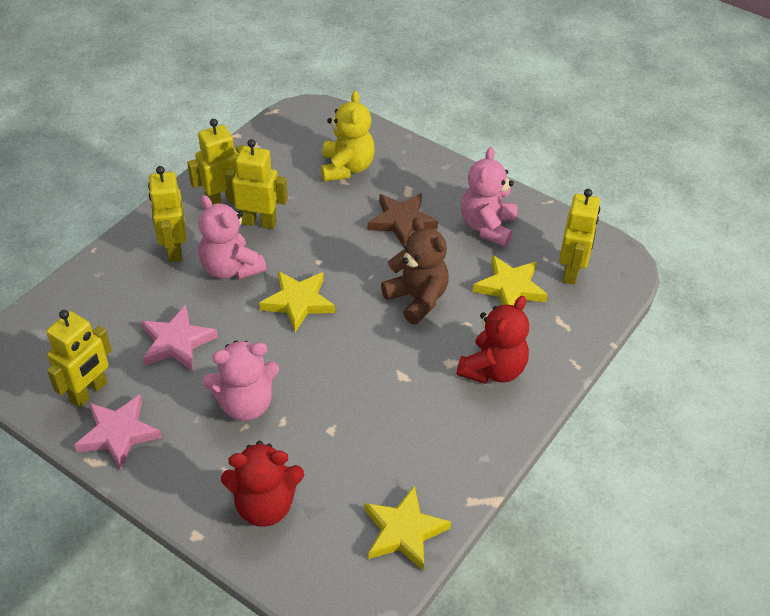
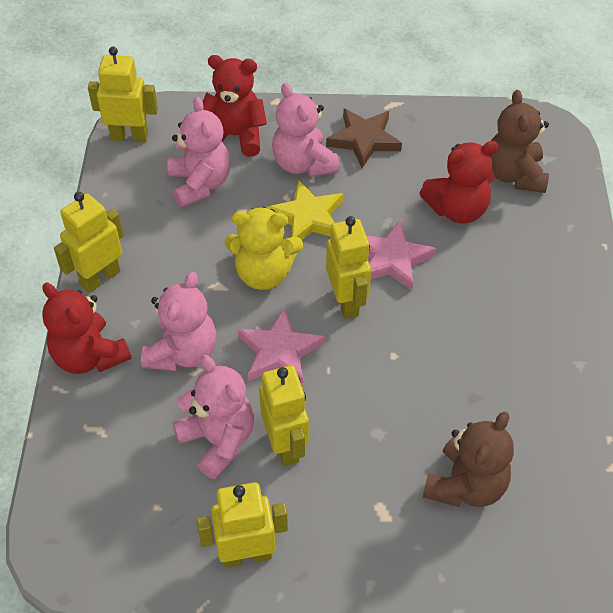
brown teddy bear: 1 -> 2
pink teddy bear: 3 -> 4
red teddy bear: 2 -> 3
yellow star: 3 -> 1

